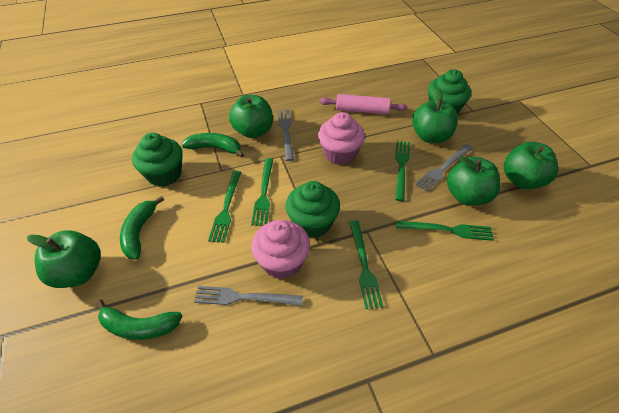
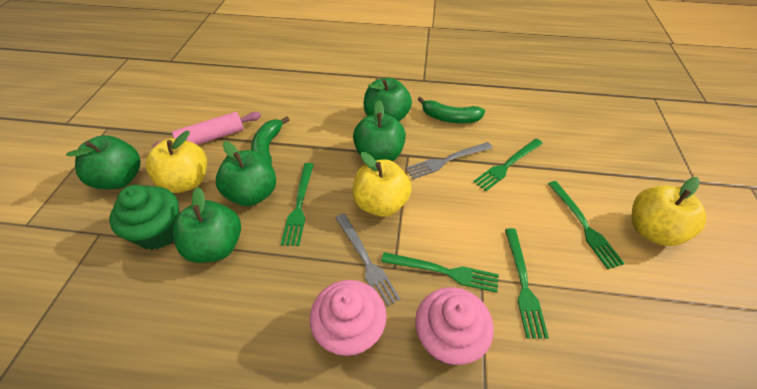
green banana: 3 -> 2
green cupcake: 3 -> 1
grey fork: 3 -> 2
yellow apple: 0 -> 3

